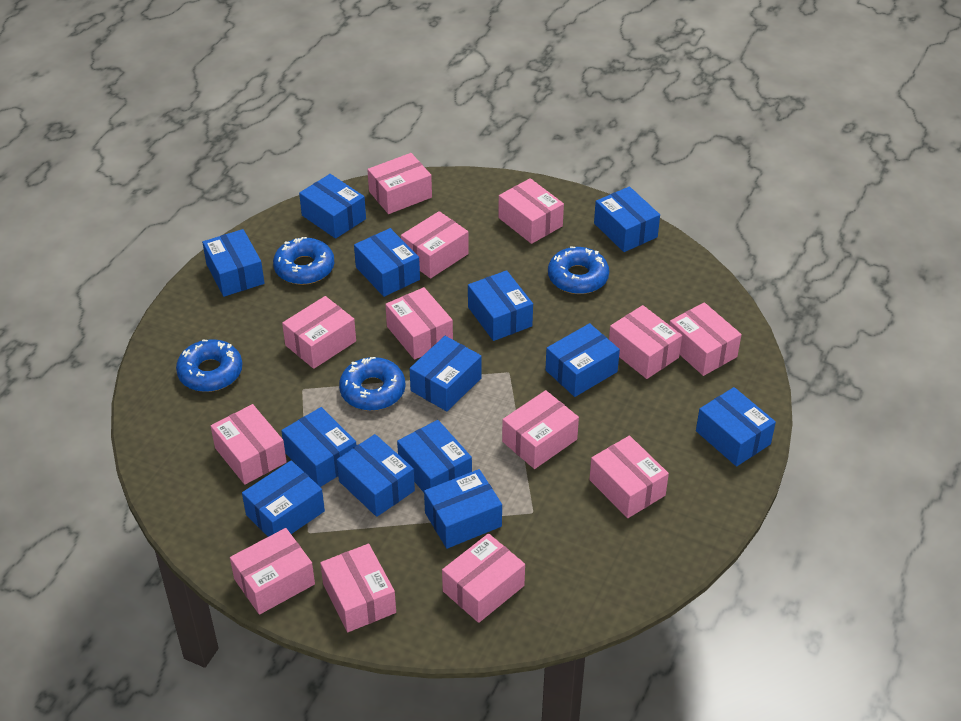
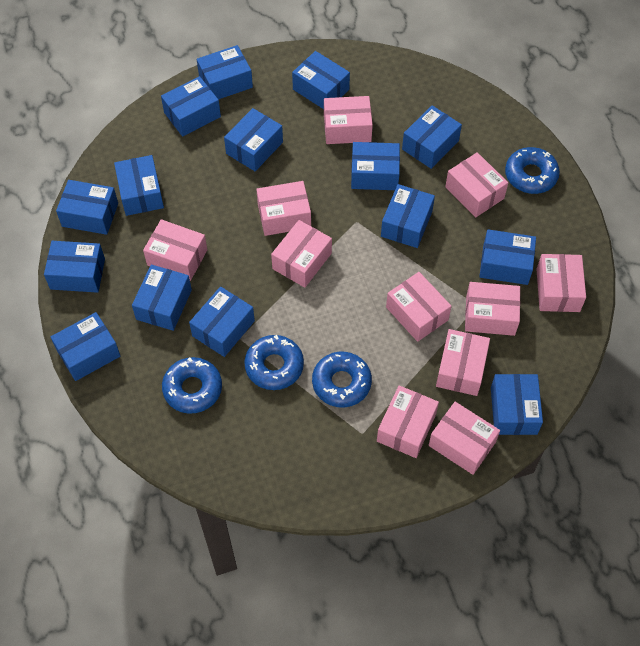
blue box: 13 -> 15
pink box: 13 -> 11

